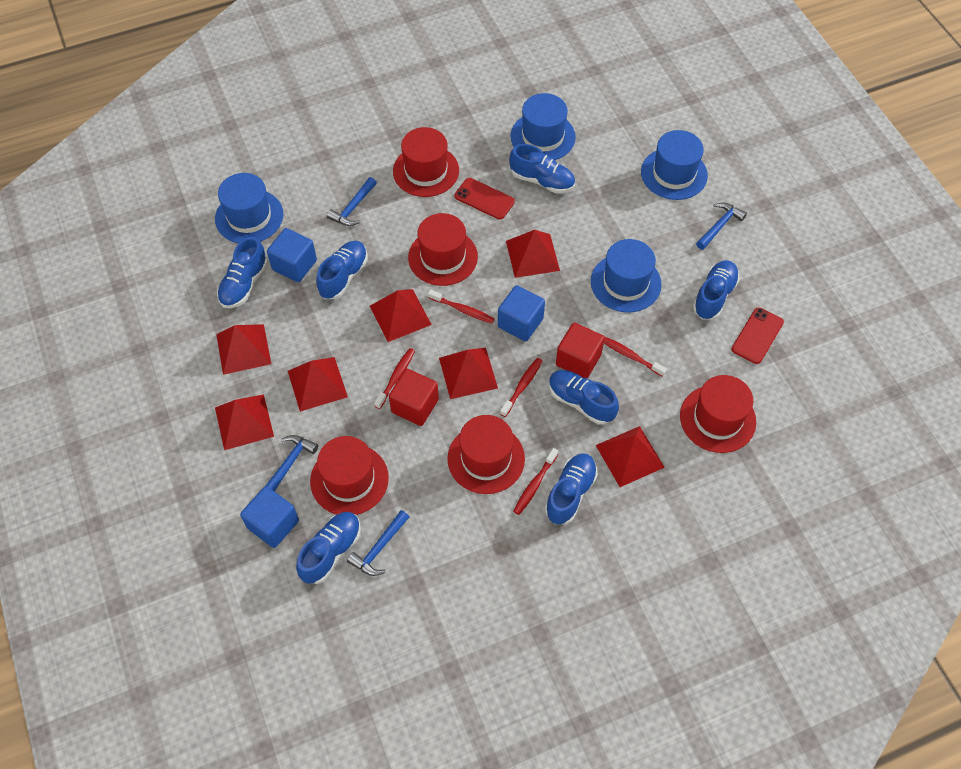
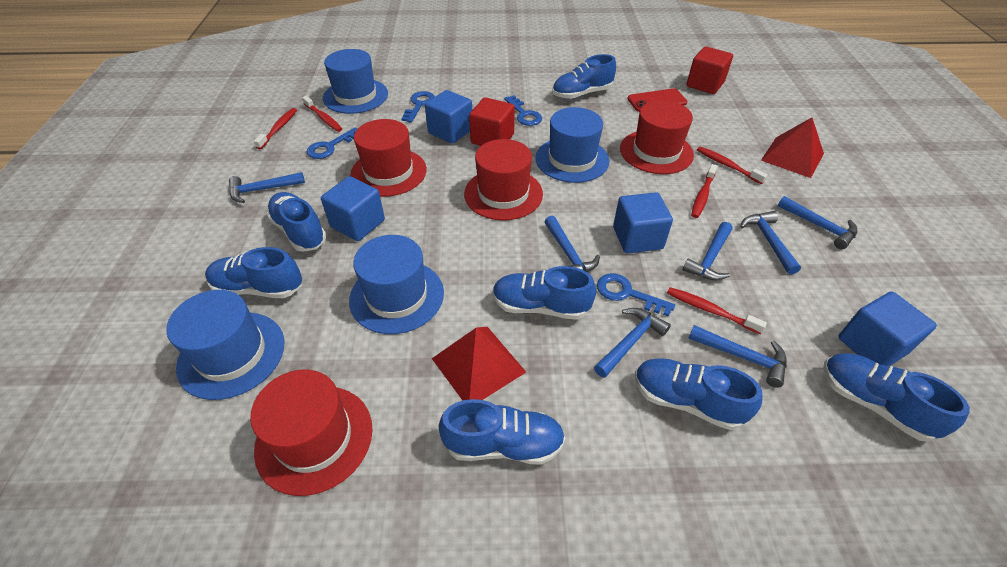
blue cube: 3 -> 4
blue hammer: 4 -> 7
blue key: 0 -> 4
red hat: 5 -> 4
red phone: 2 -> 1
red pyramid: 7 -> 2

